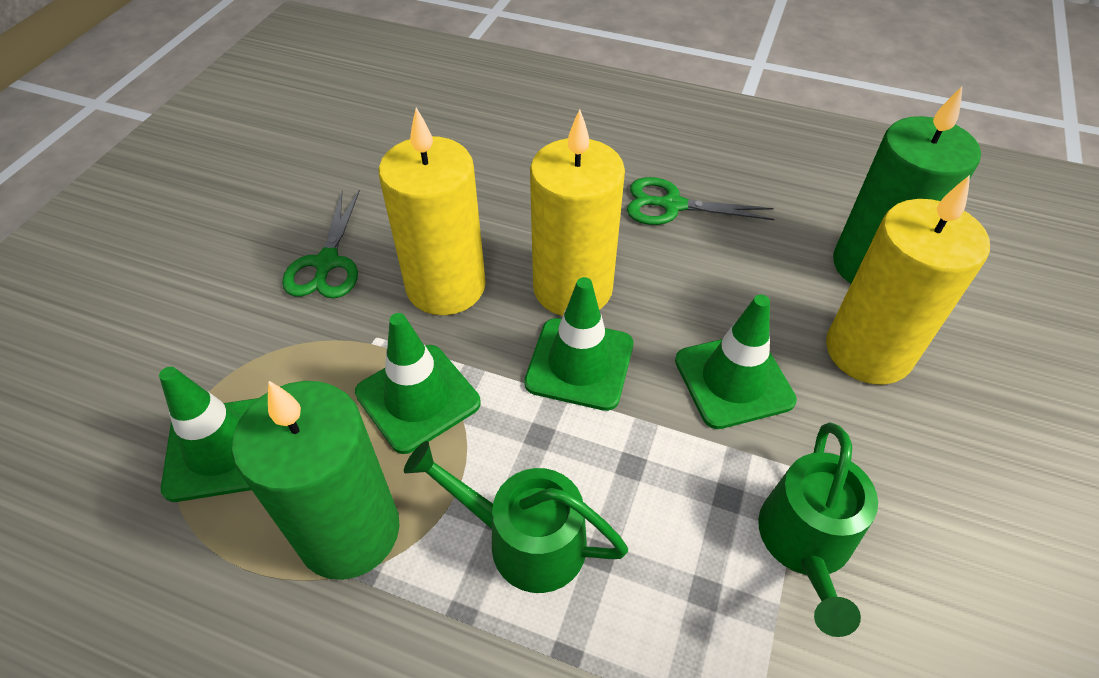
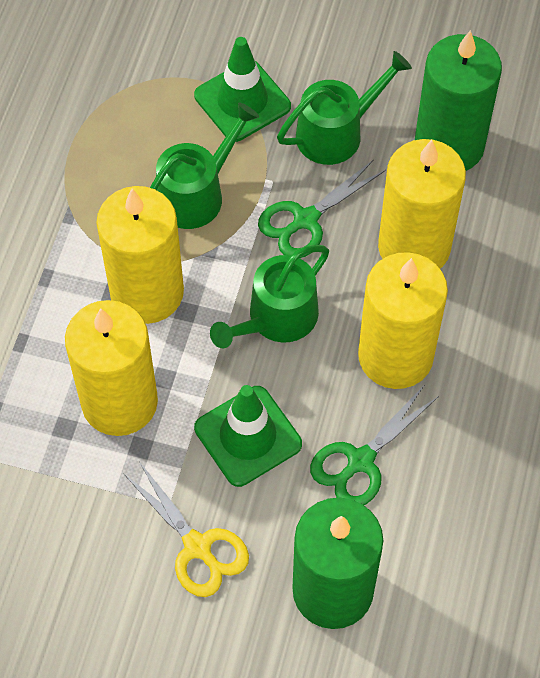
green traffic cone: 4 -> 2
green watering can: 2 -> 3
yellow candle: 3 -> 4
yellow scissors: 0 -> 1

